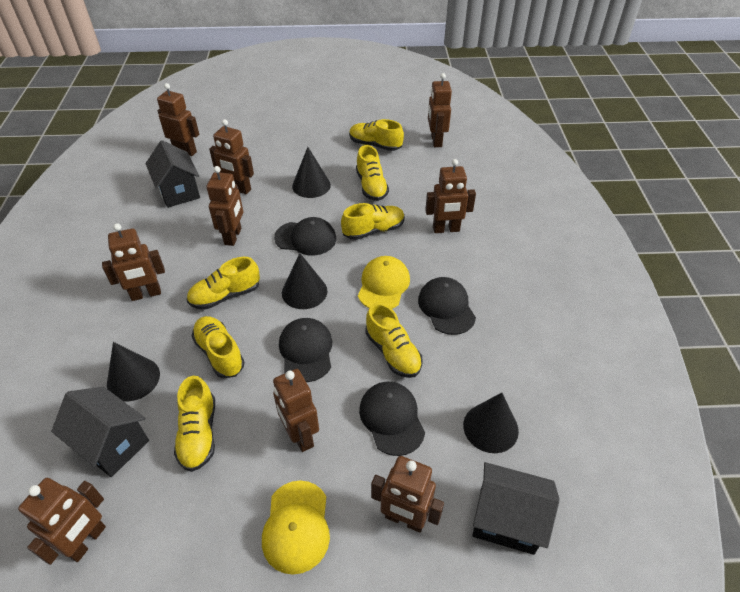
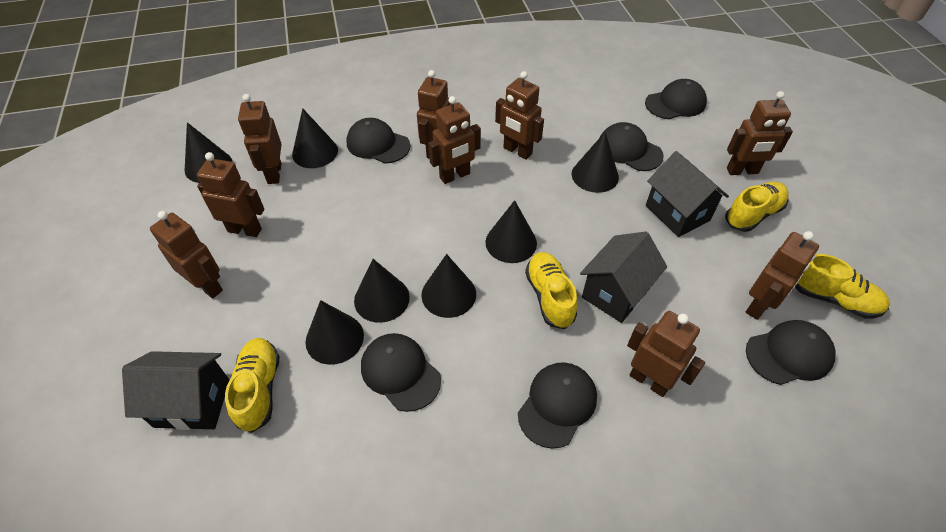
black cap: 4 -> 6
black cone: 4 -> 7
yellow cap: 2 -> 0
yellow shoe: 7 -> 4

